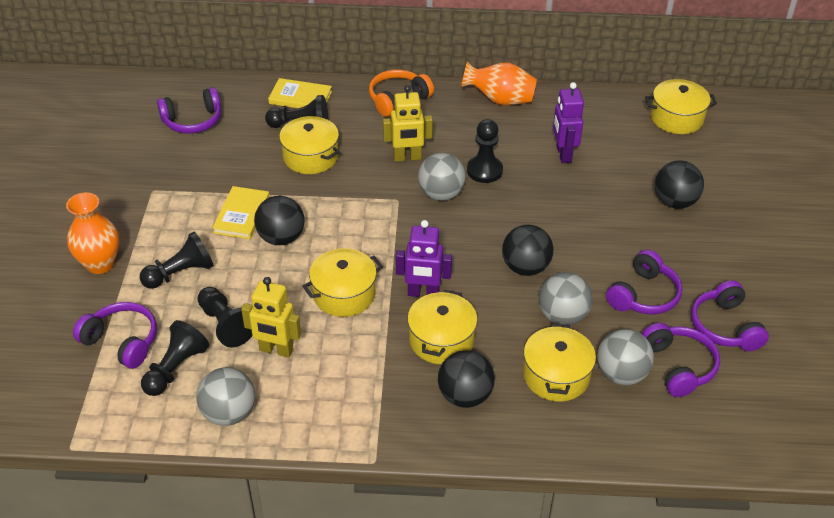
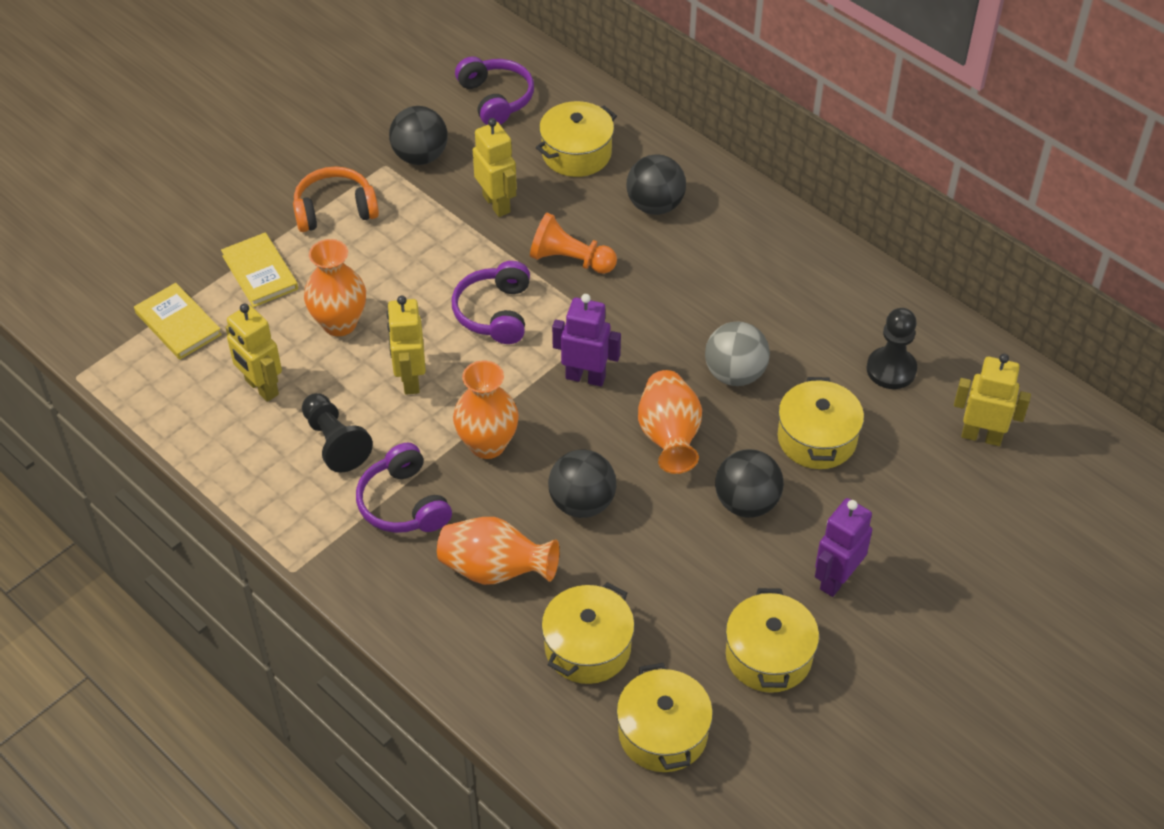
black pawn: 5 -> 2
grey ball: 4 -> 1
orange pawn: 0 -> 1
orange vase: 2 -> 4
purple headphones: 5 -> 3
yellow robot: 2 -> 4

